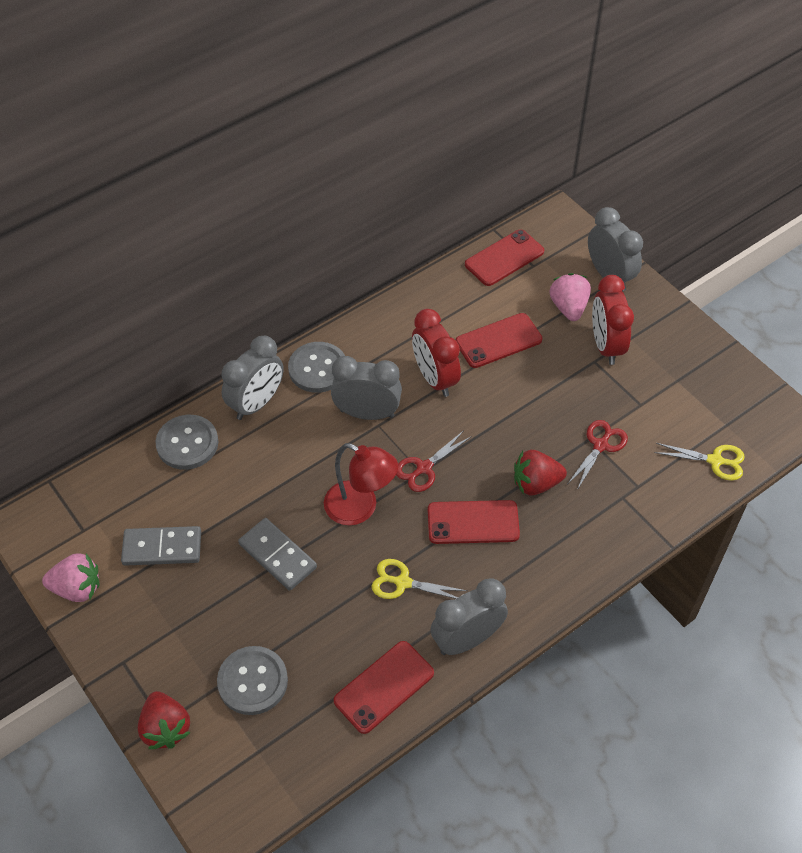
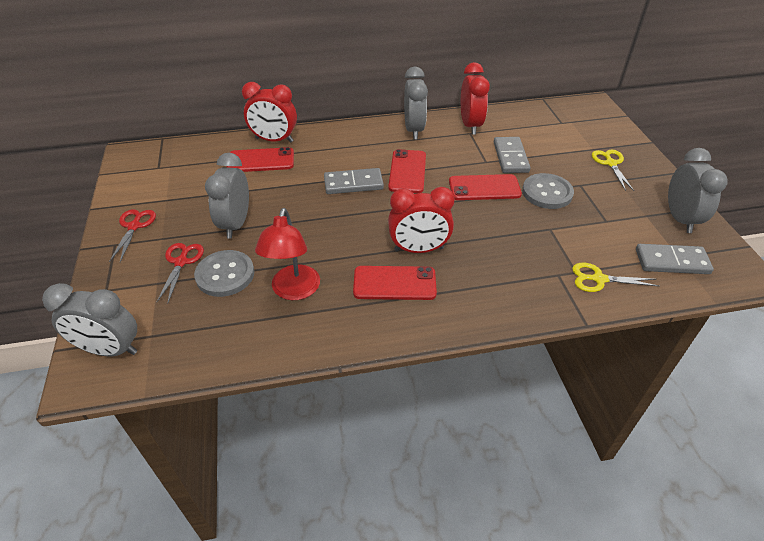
grey button: 3 -> 2
grey domino: 2 -> 3
pink strawberry: 2 -> 0
red clock: 2 -> 3
red strawberry: 2 -> 0

